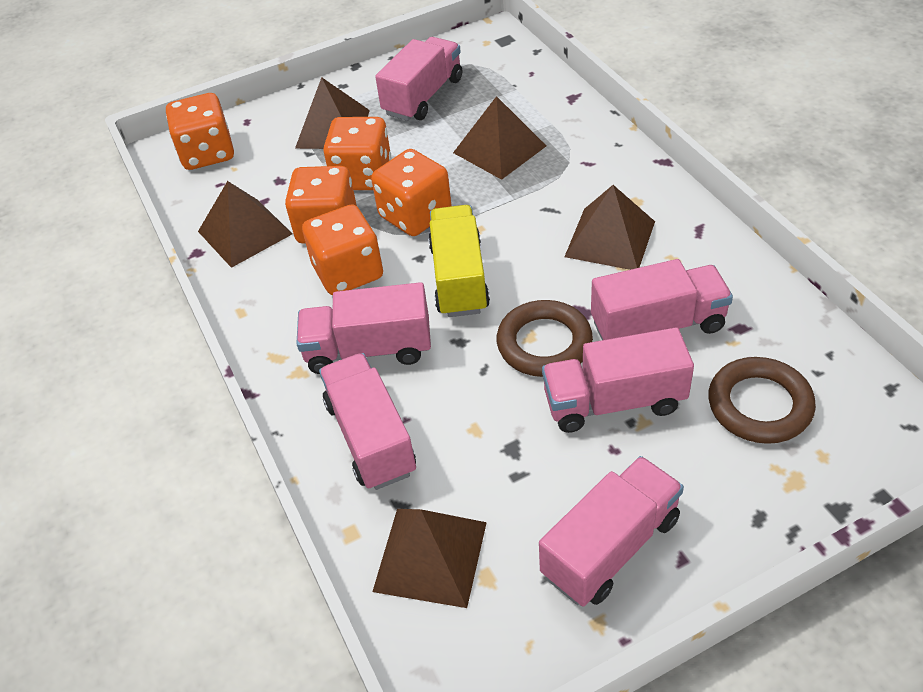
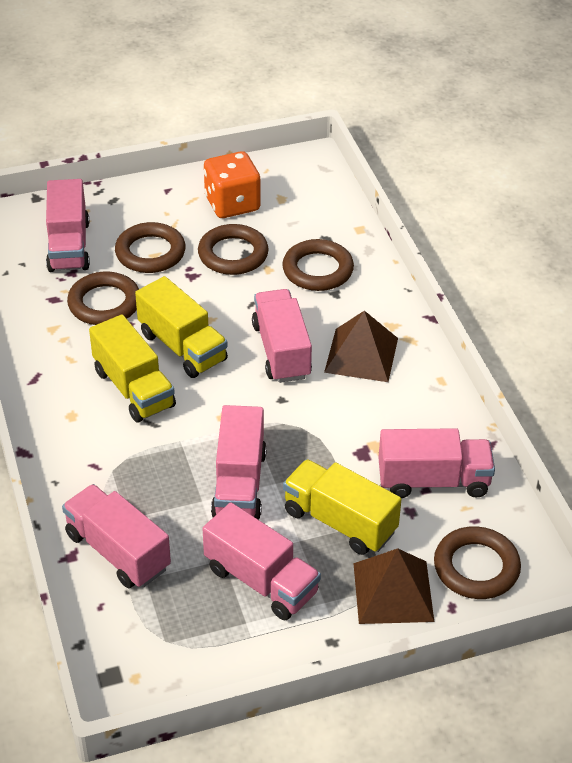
brown pyramid: 5 -> 2
brown ring: 2 -> 5
orange dice: 5 -> 1
yellow truck: 1 -> 3

